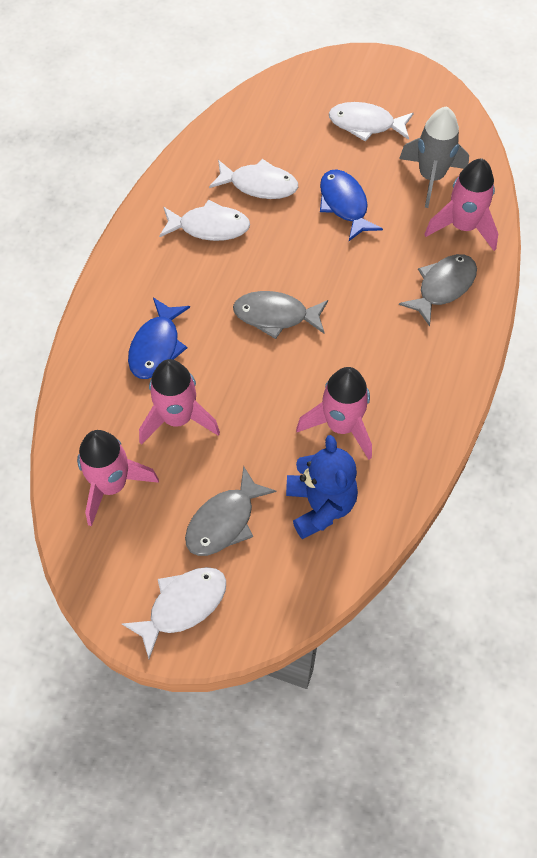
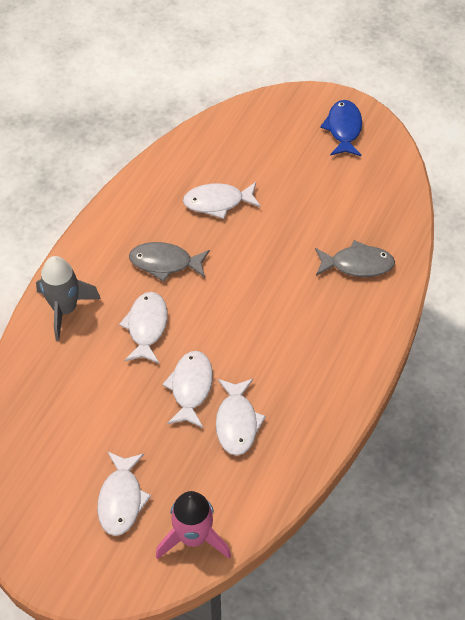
blue fish: 2 -> 1
blue teddy bear: 1 -> 0
grey fish: 3 -> 2
pink rocket: 4 -> 1
white fish: 4 -> 5

